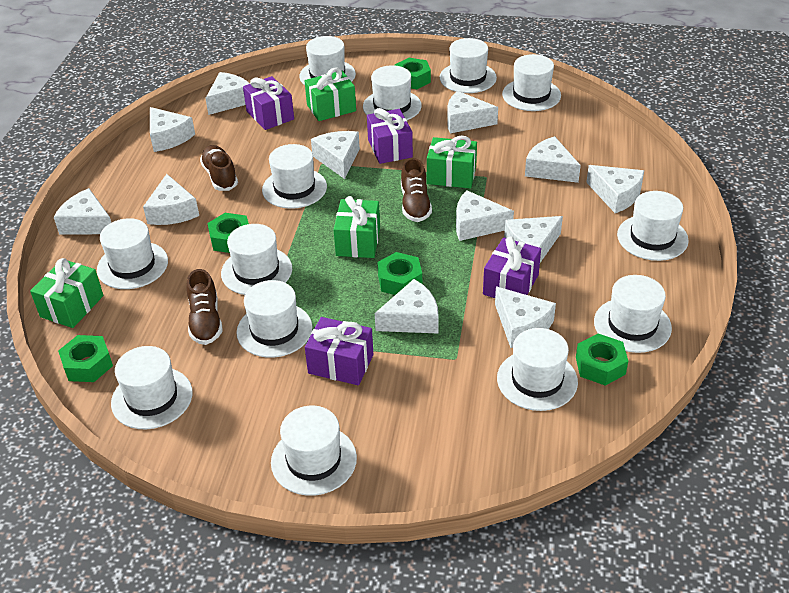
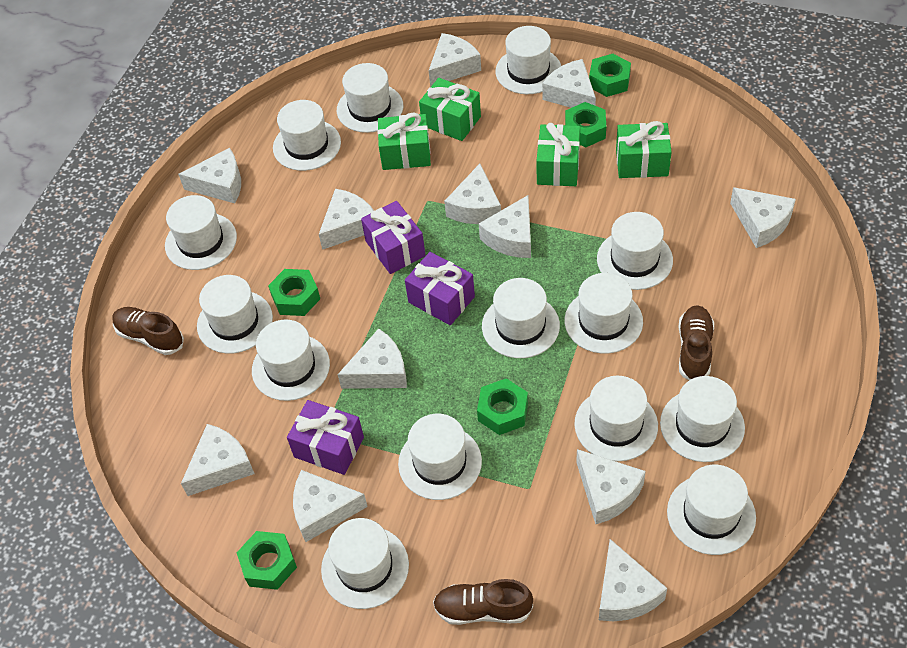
purple gift: 4 -> 3
white hat: 13 -> 14

